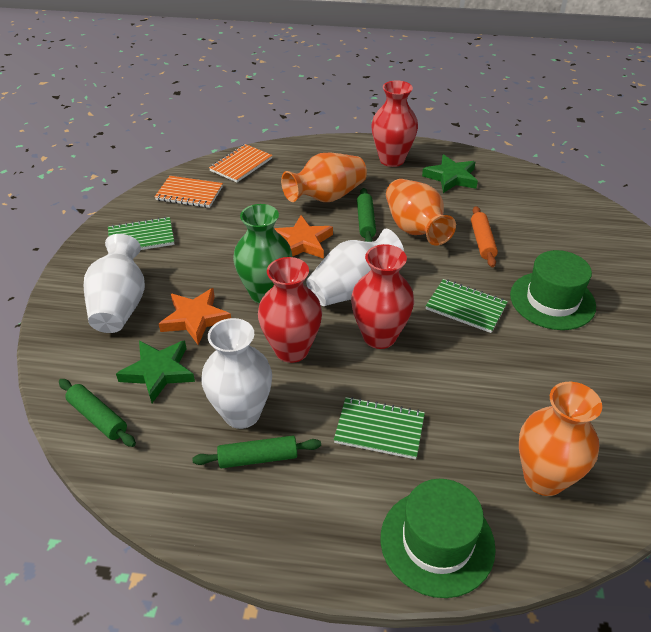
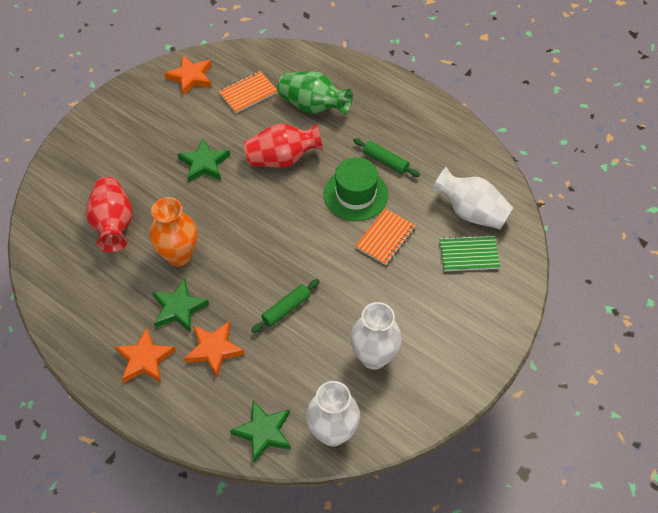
green hat: 2 -> 1
green notebook: 3 -> 1
green rolling pin: 3 -> 2
green star: 2 -> 3
orange rolling pin: 1 -> 0
orange star: 2 -> 3
orange vase: 3 -> 1
red vase: 3 -> 2

